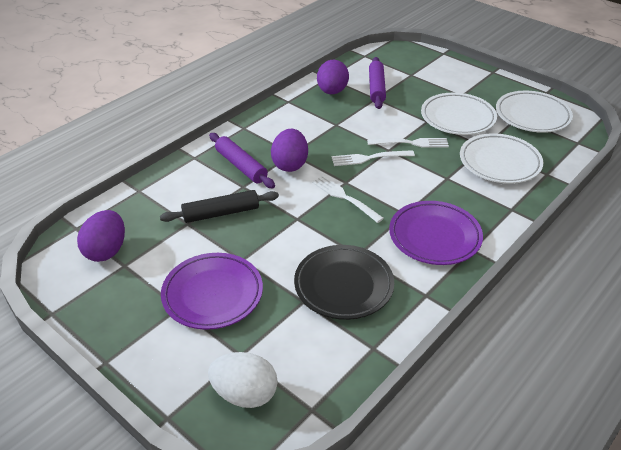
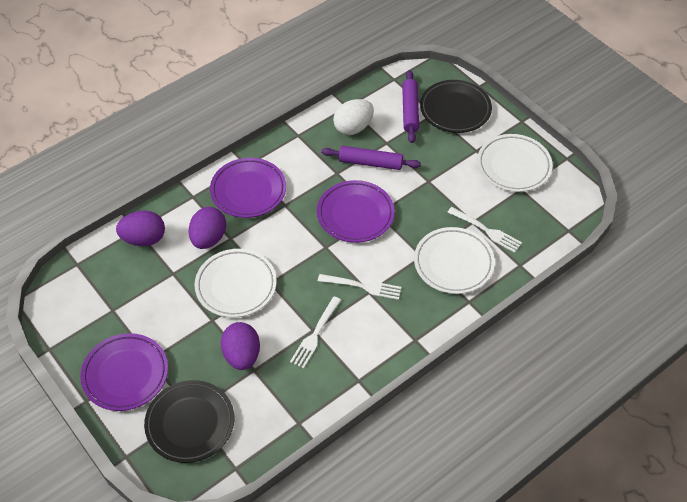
black plate: 1 -> 2
black rolling pin: 1 -> 0
purple plate: 2 -> 3

